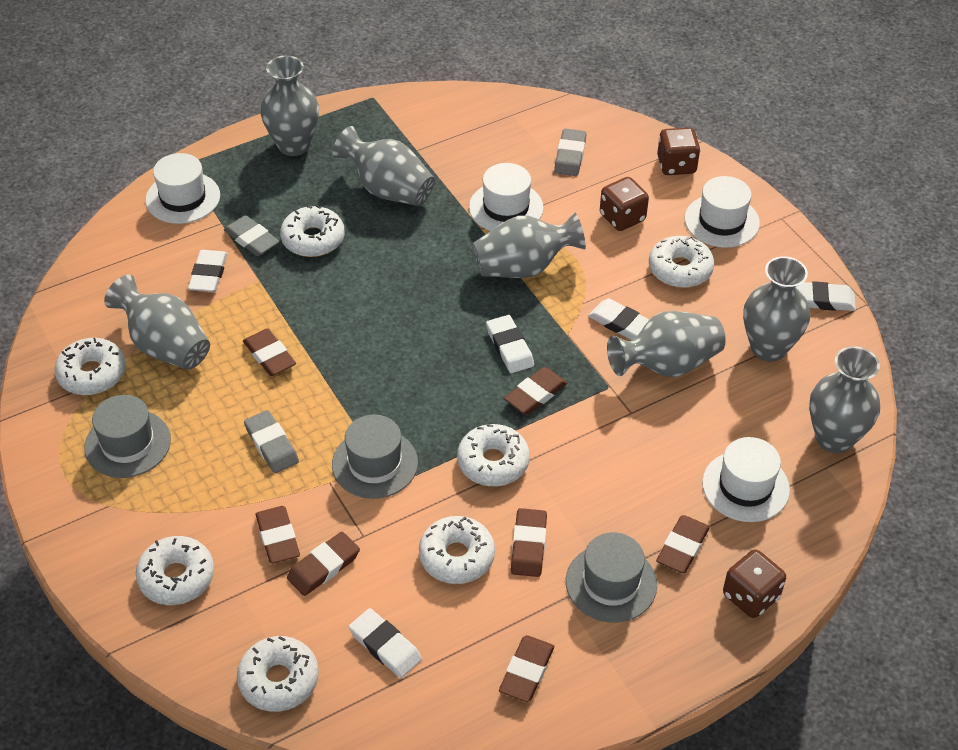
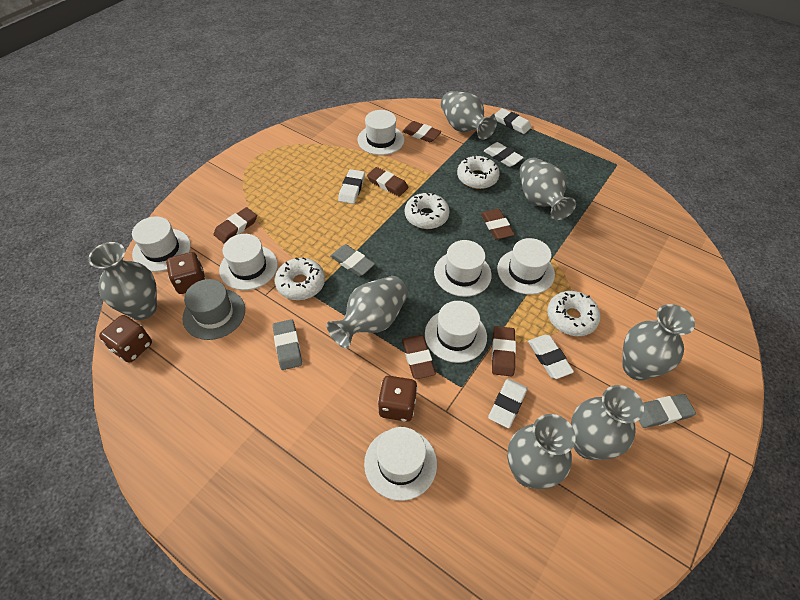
brown eraser: 7 -> 6
grey hat: 3 -> 1
white donut: 7 -> 4
white hat: 4 -> 7

